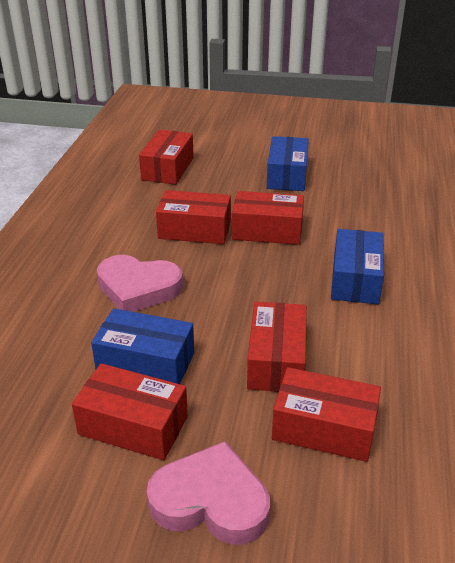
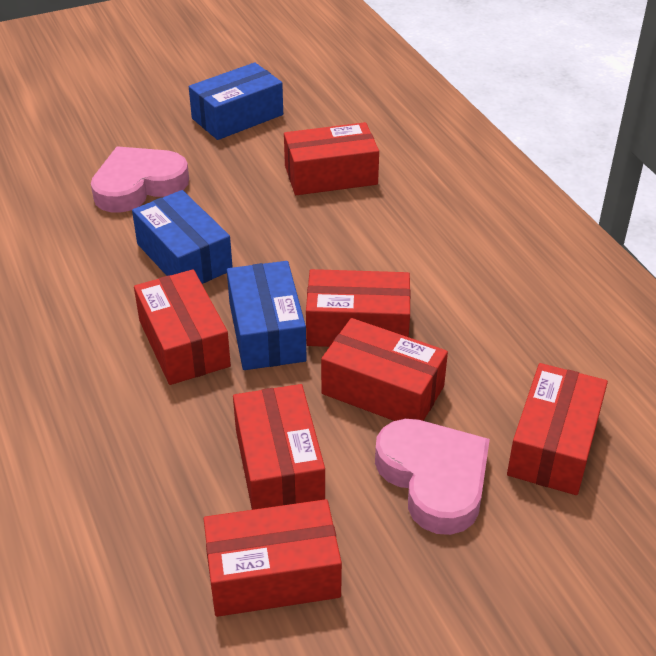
red box: 6 -> 7

